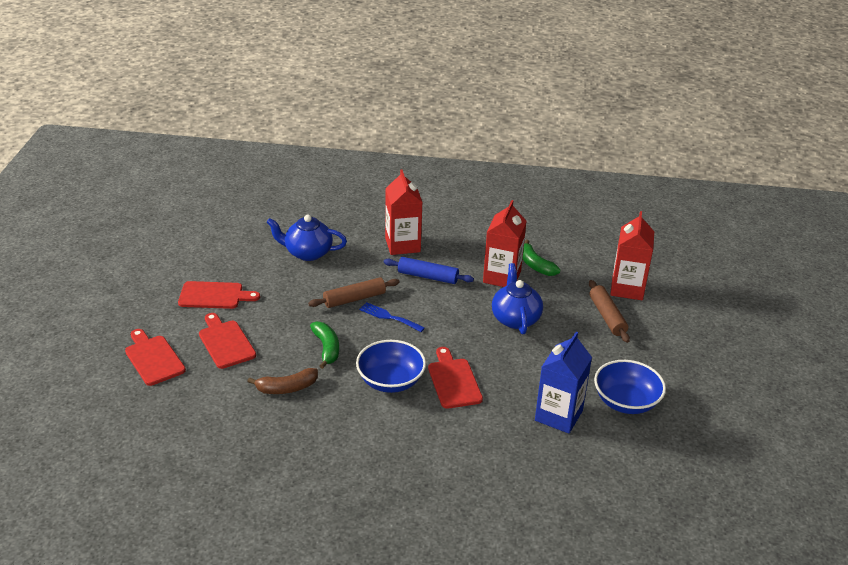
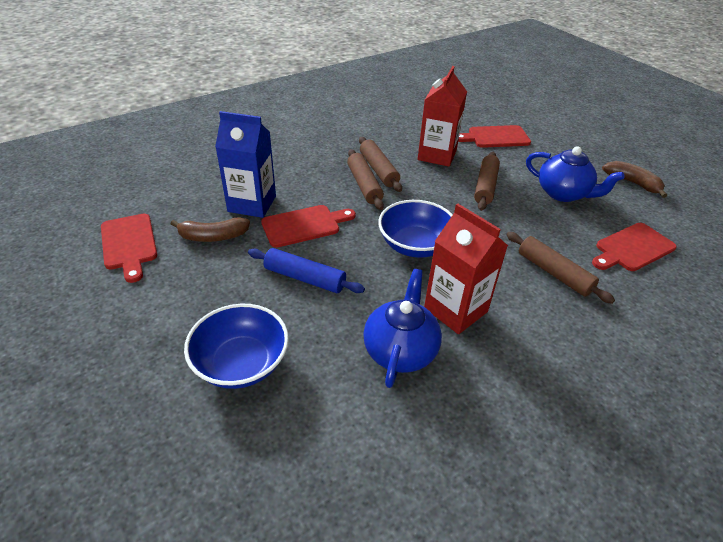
blue fork: 1 -> 0
brown banana: 1 -> 2
brown rolling pin: 2 -> 4
green banana: 2 -> 0
red carton: 3 -> 2

